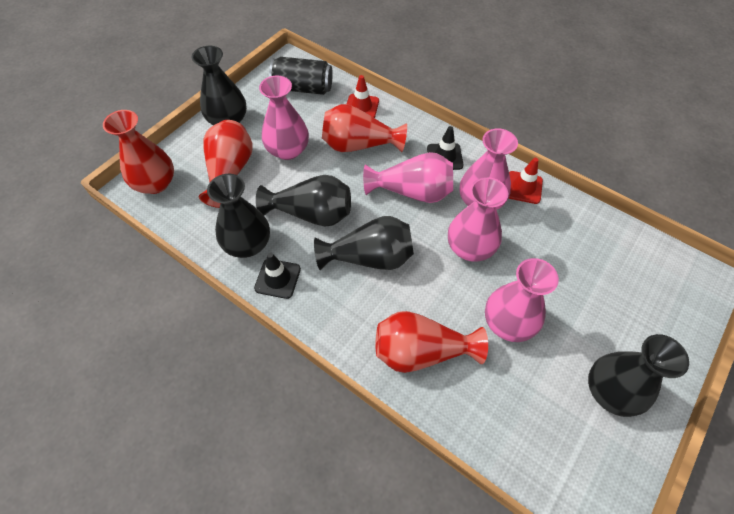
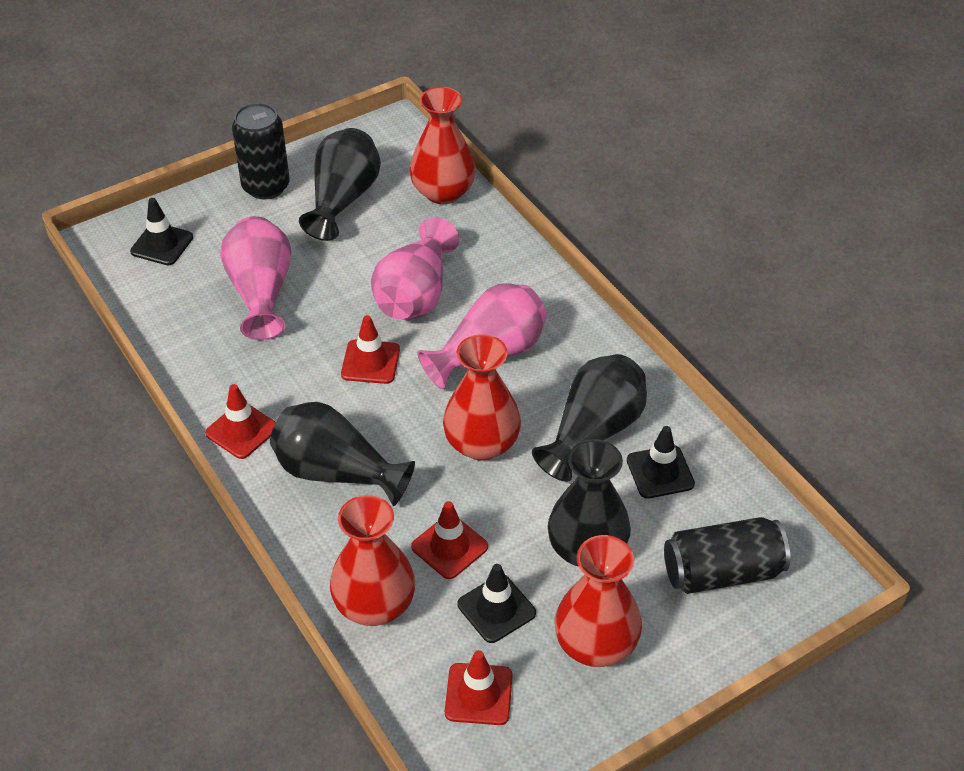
black can: 1 -> 2
black traffic cone: 2 -> 3
black vase: 5 -> 4
pink vase: 5 -> 3
red traffic cone: 2 -> 4

